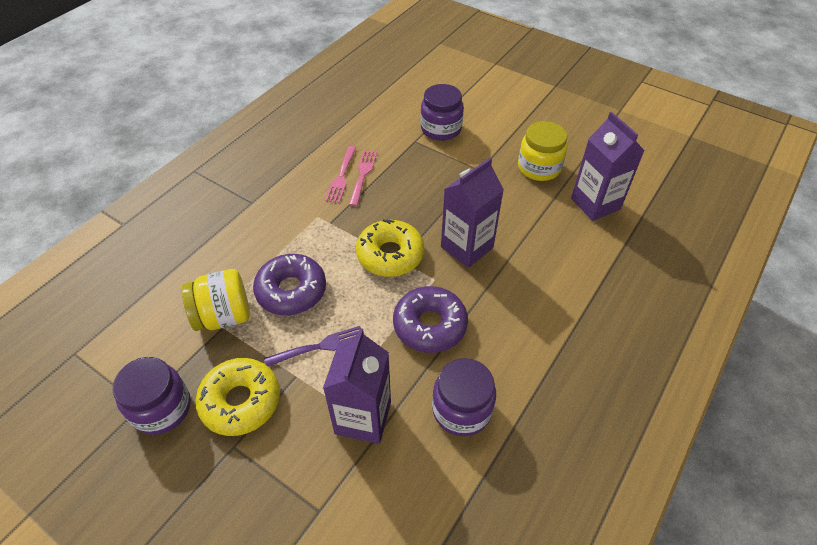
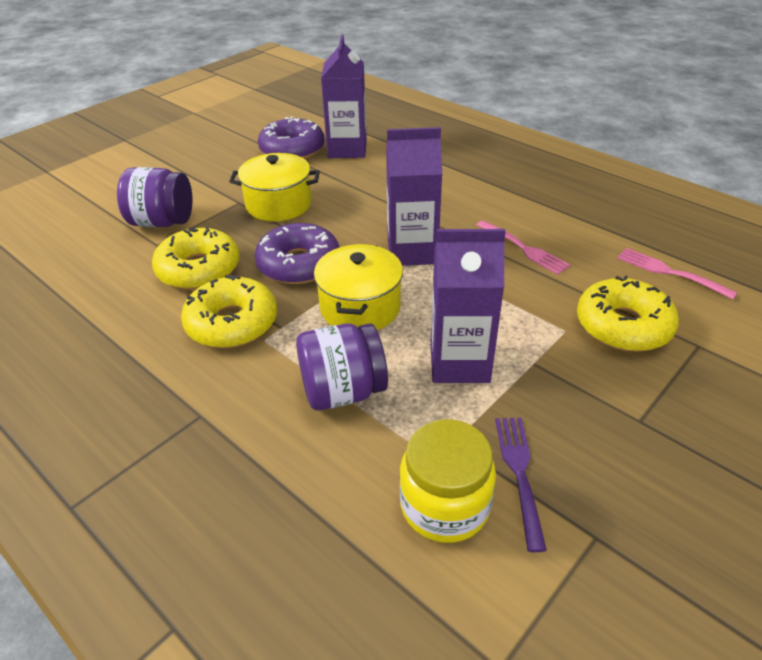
purple jar: 3 -> 2
yellow donut: 2 -> 3
yellow jar: 2 -> 1
yellow pot: 0 -> 2

